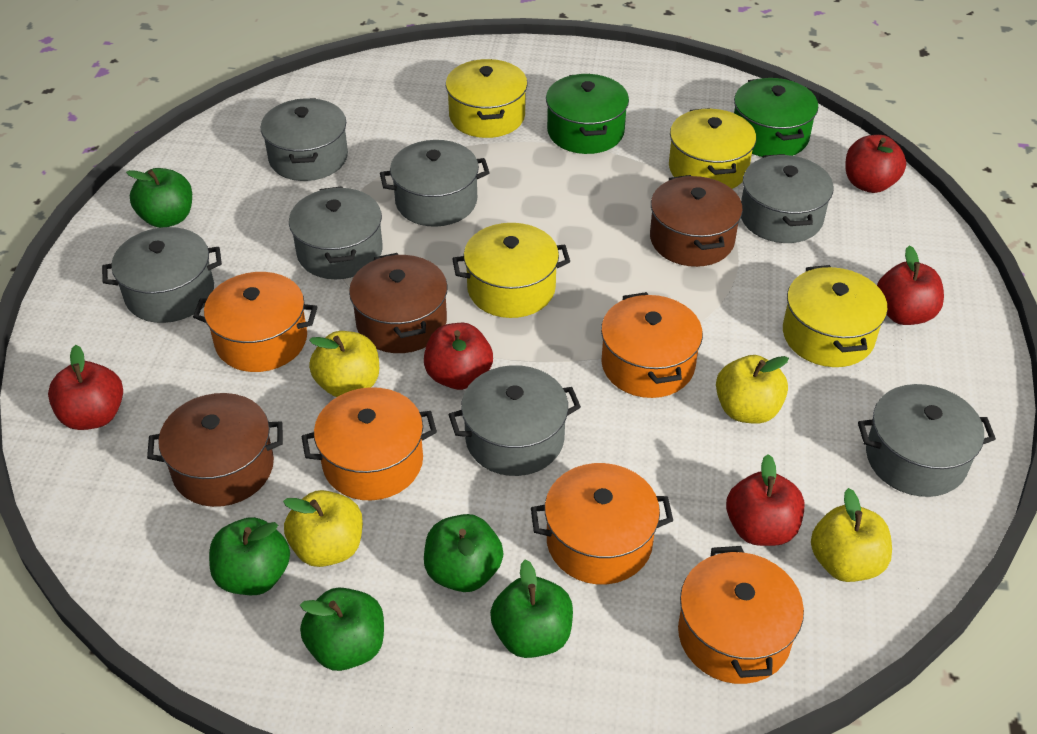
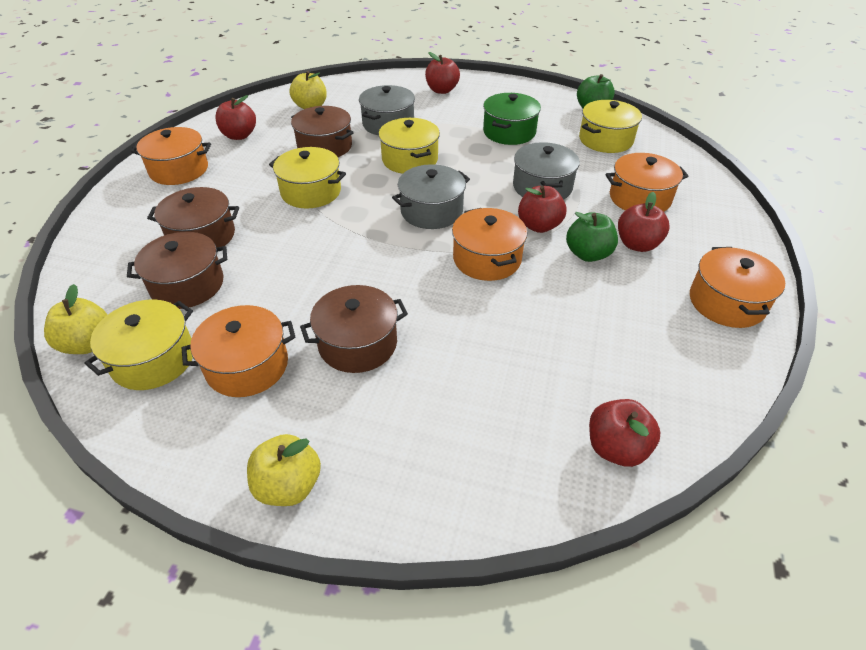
brown pot: 3 -> 4
green apple: 5 -> 2
green pot: 2 -> 1
grey pot: 7 -> 3
yellow apple: 4 -> 3

